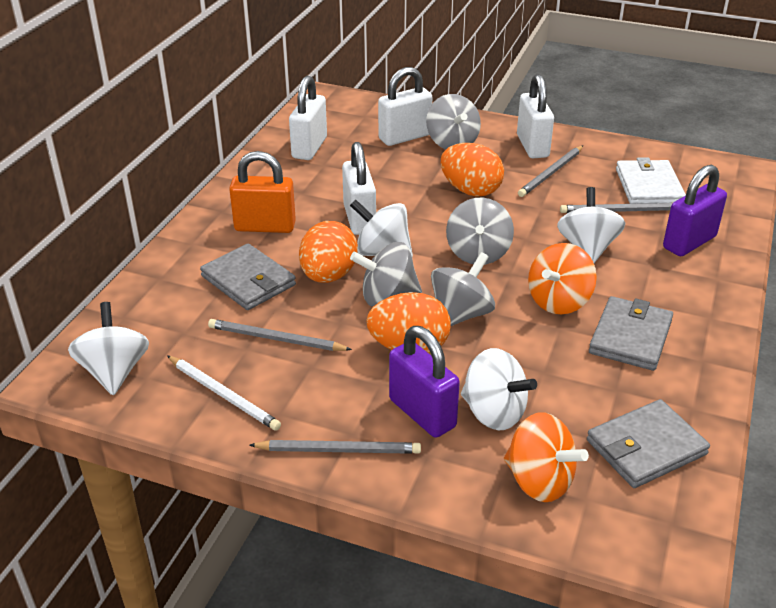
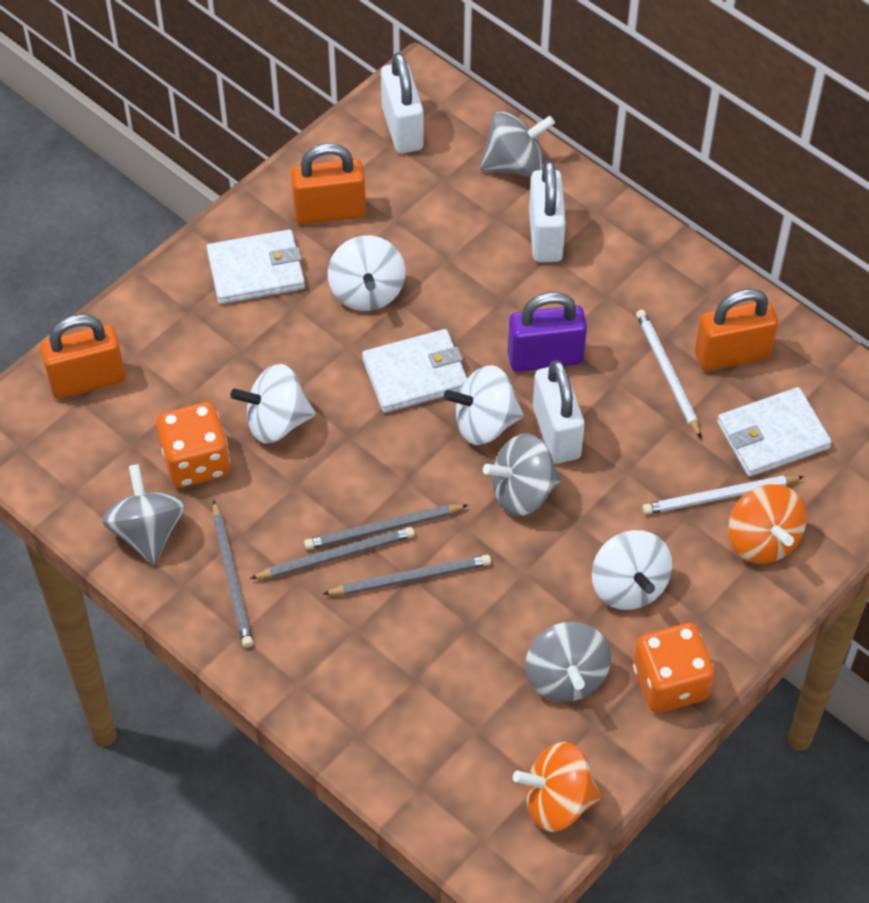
grey wallet: 3 -> 0
orange dice: 0 -> 2
orange egg: 3 -> 0
orange padlock: 1 -> 3
purple padlock: 2 -> 1
white padlock: 4 -> 3
white pencil: 1 -> 2
white wallet: 1 -> 3

